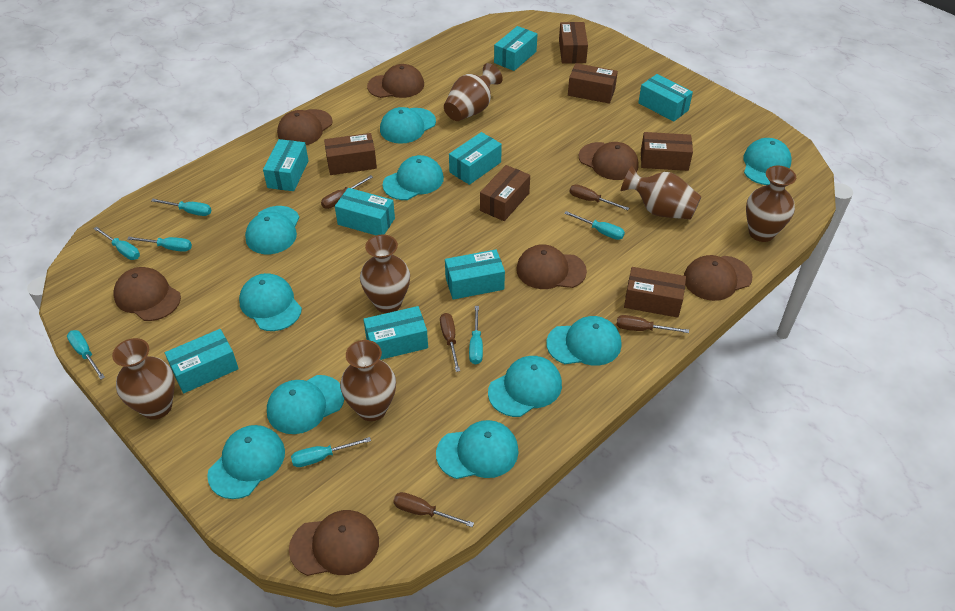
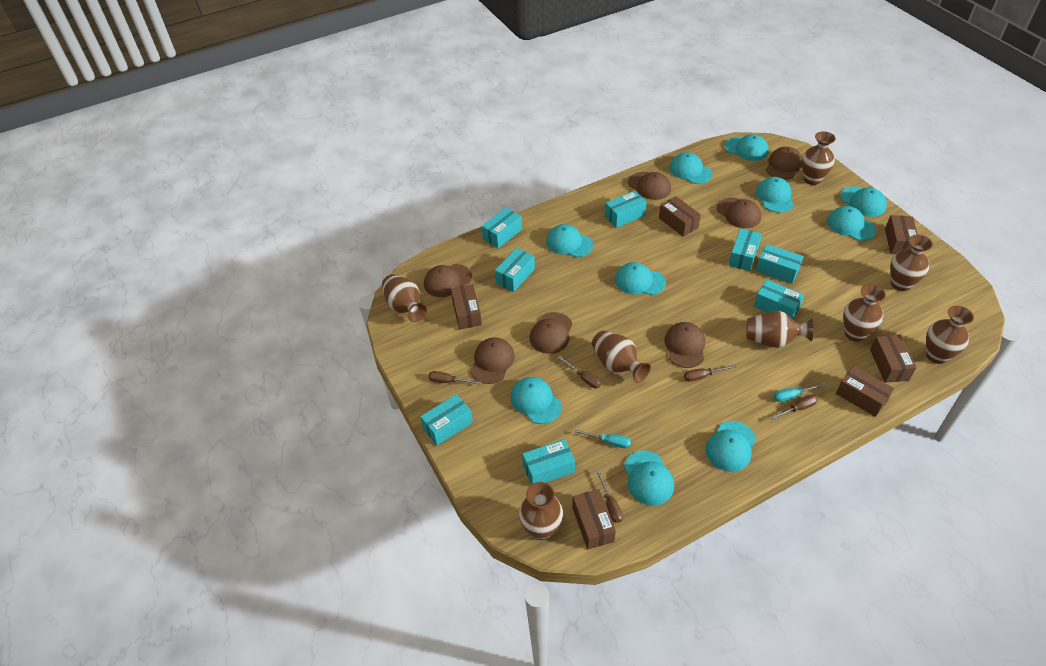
brown vase: 6 -> 8
turquoise screwdriver: 7 -> 2

